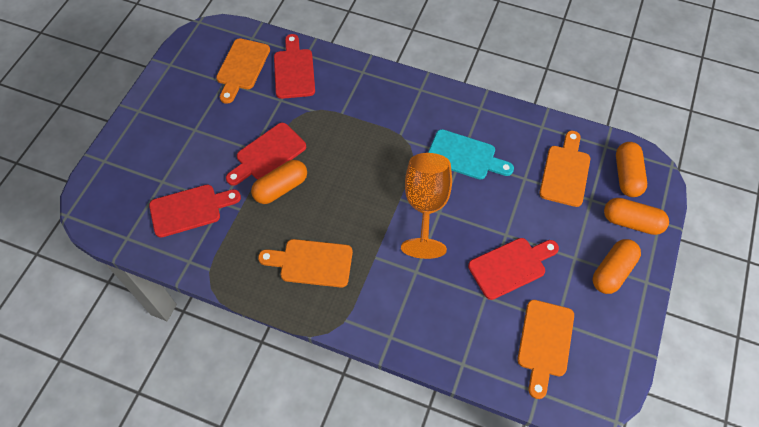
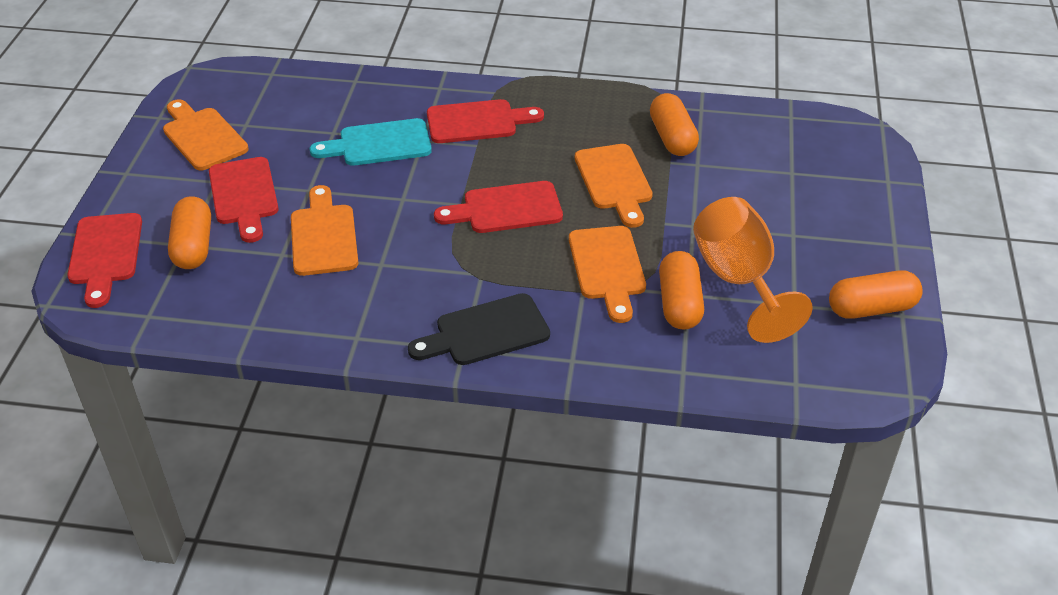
black cutting board: 0 -> 1

